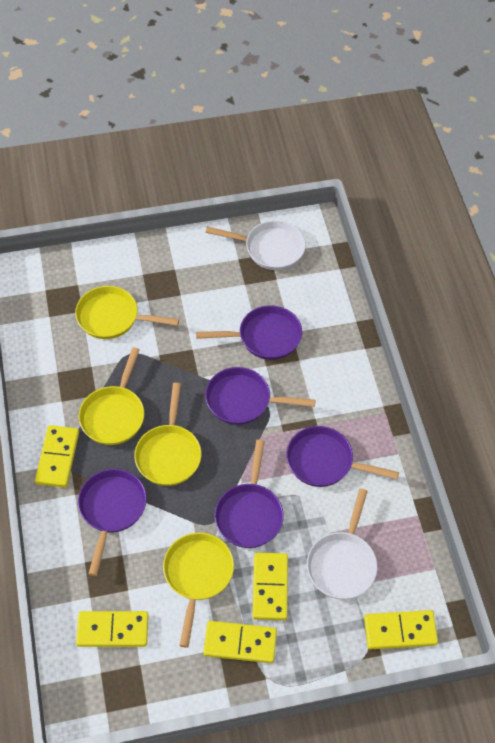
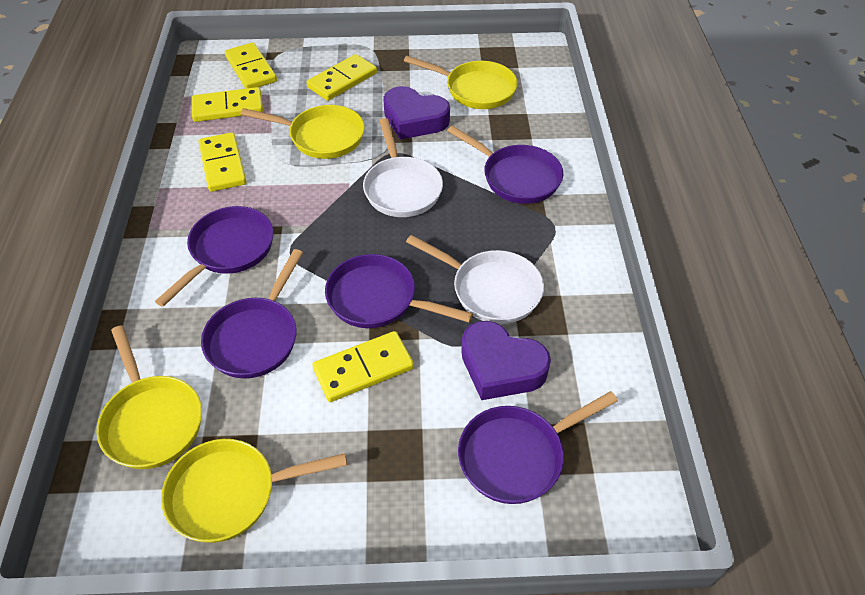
purple heart: 0 -> 2

